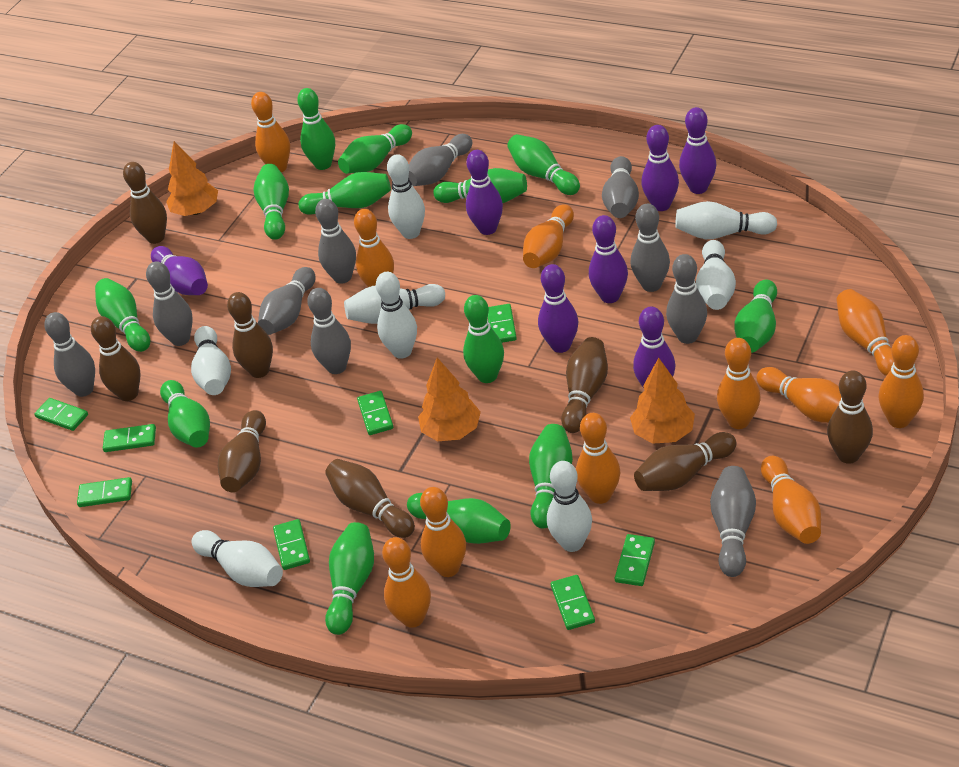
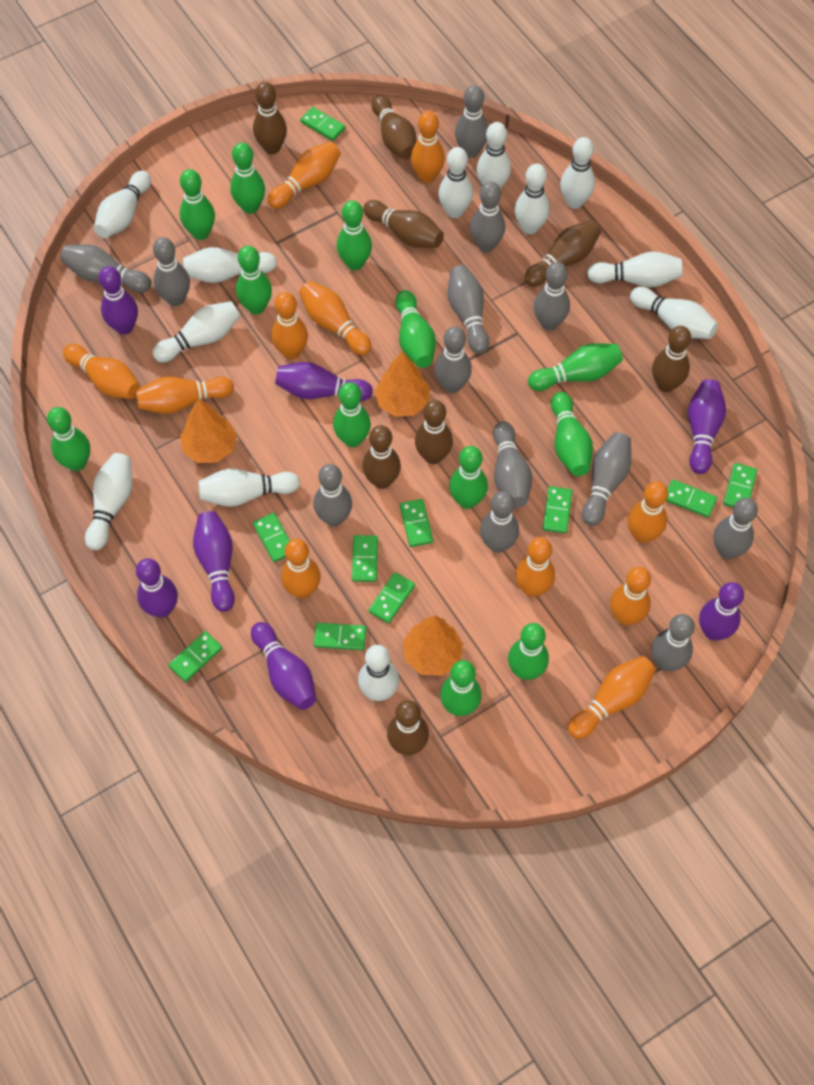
green bowling pin: 13 -> 12
green domino: 8 -> 10
grey bowling pin: 10 -> 13
white bowling pin: 8 -> 12

